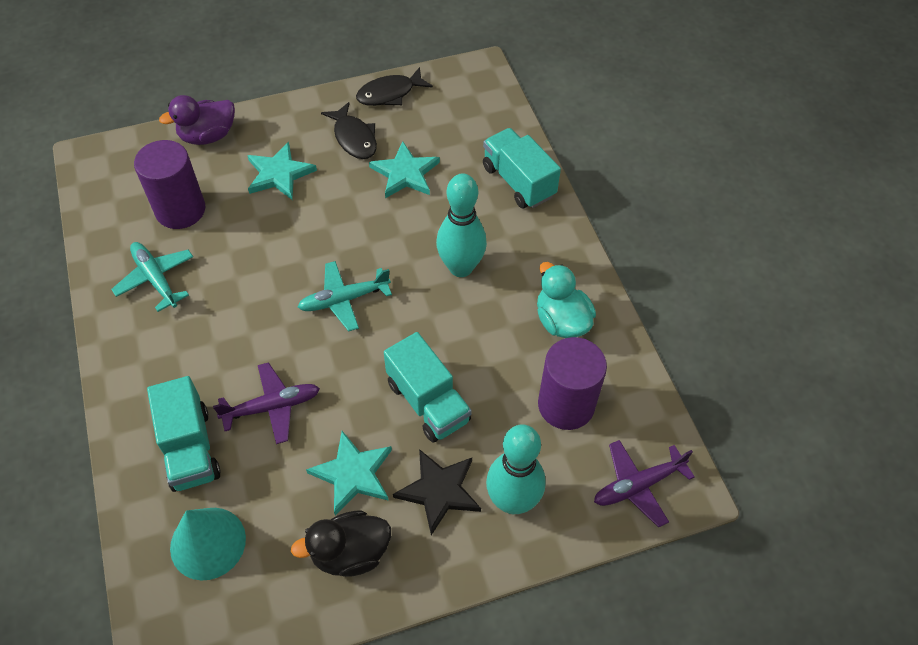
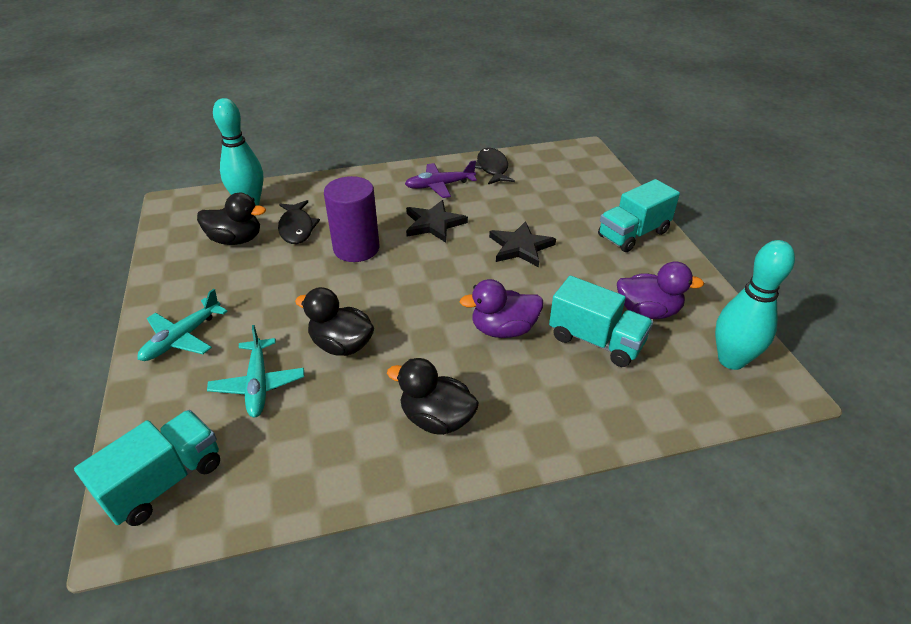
black duck: 1 -> 3
black star: 1 -> 2
purple cylinder: 2 -> 1
purple duck: 1 -> 2
purple plane: 2 -> 1
turquoise cone: 1 -> 0
turquoise duck: 1 -> 0
turquoise star: 3 -> 0

